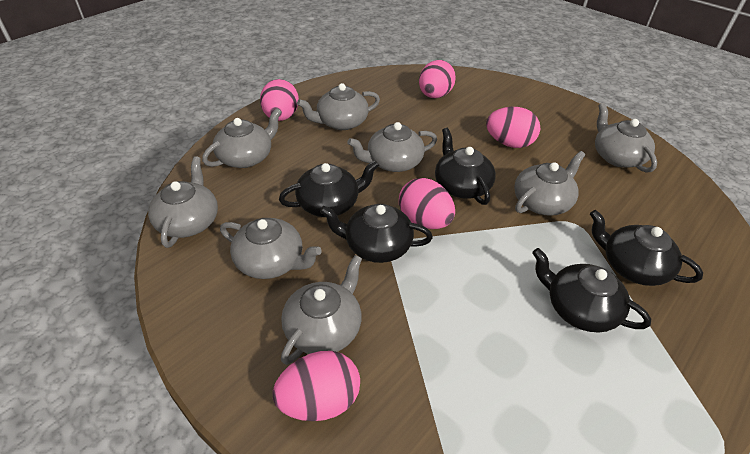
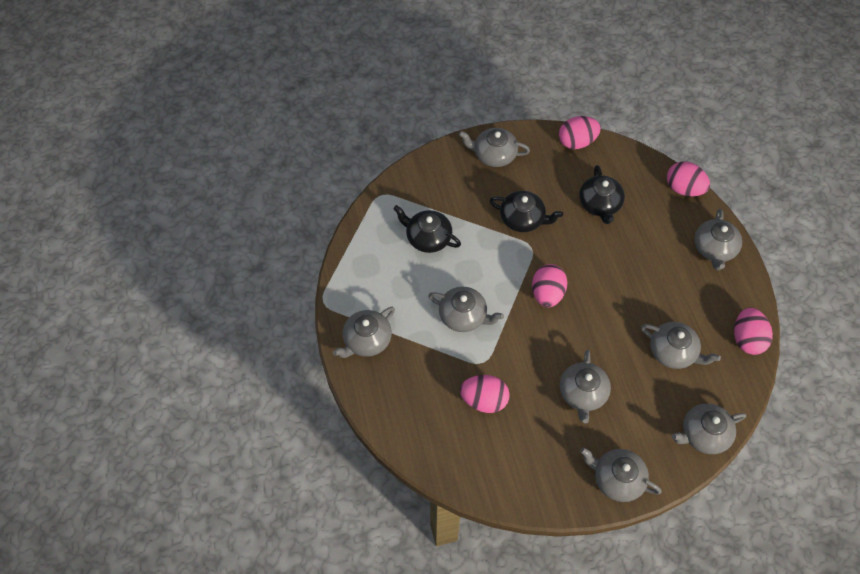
black teapot: 5 -> 3

